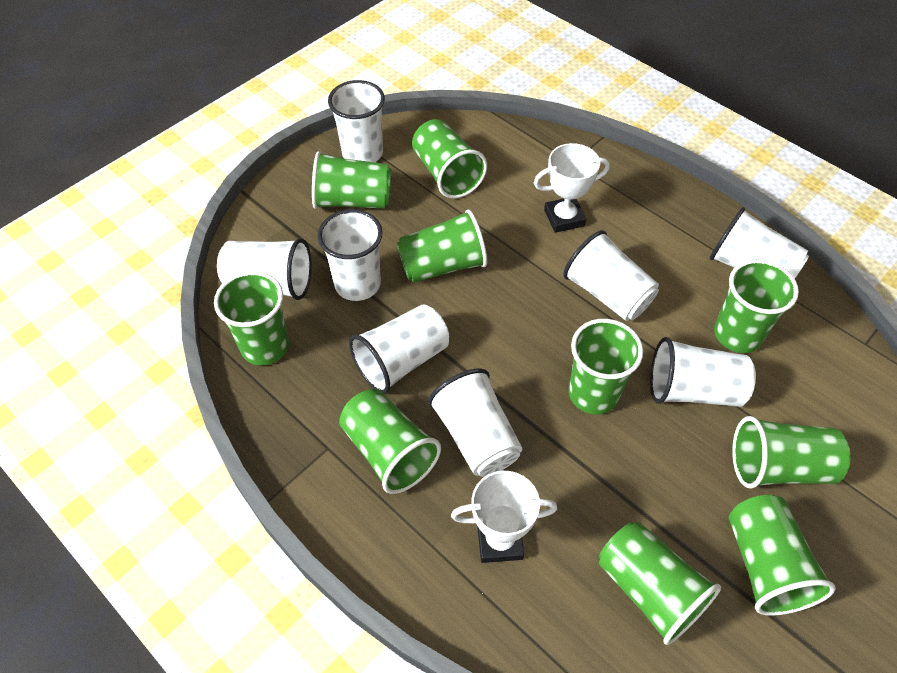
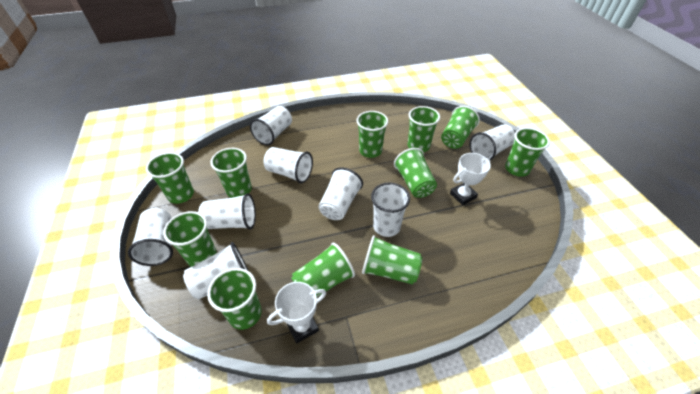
green cup: 10 -> 11

